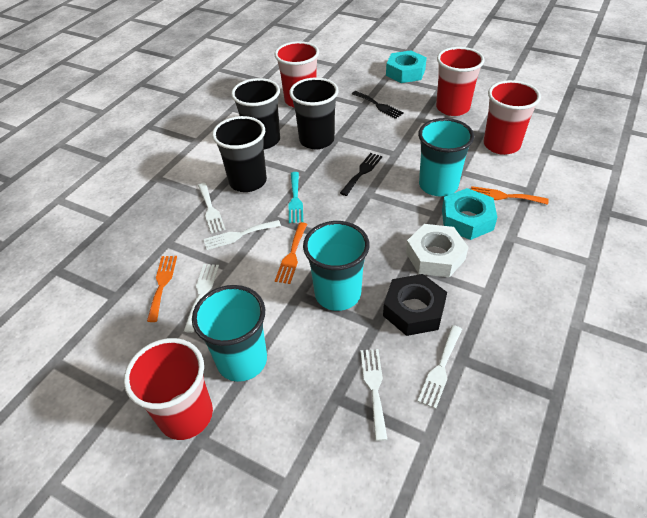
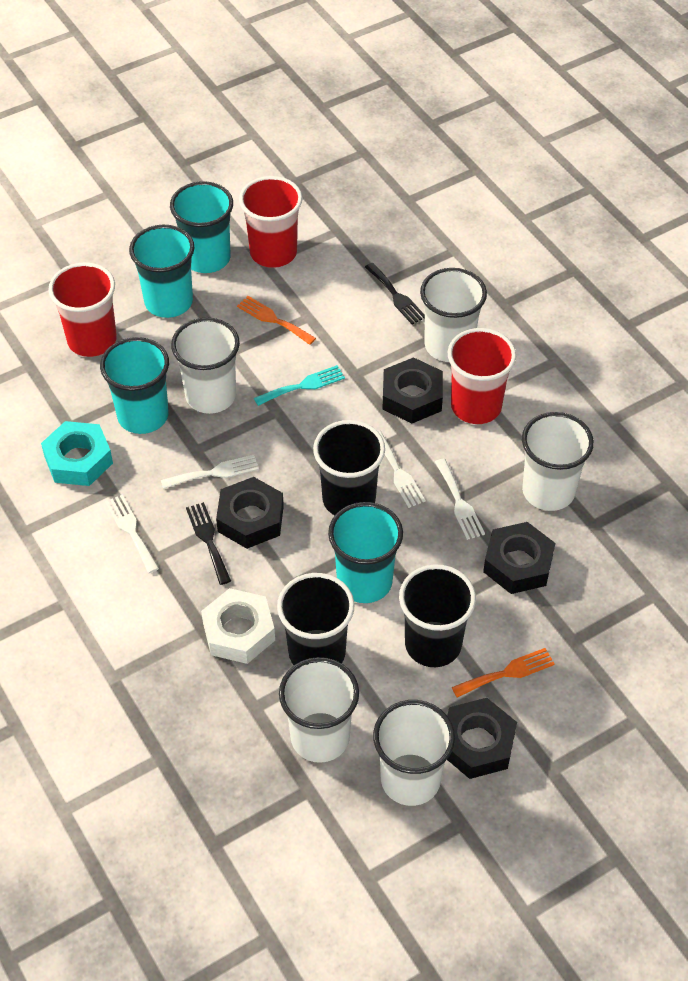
black nut: 1 -> 4
orange fork: 3 -> 2
red cup: 4 -> 3
turquoise cup: 3 -> 4
turquoise nut: 2 -> 1
white cup: 0 -> 5
white fork: 5 -> 4

